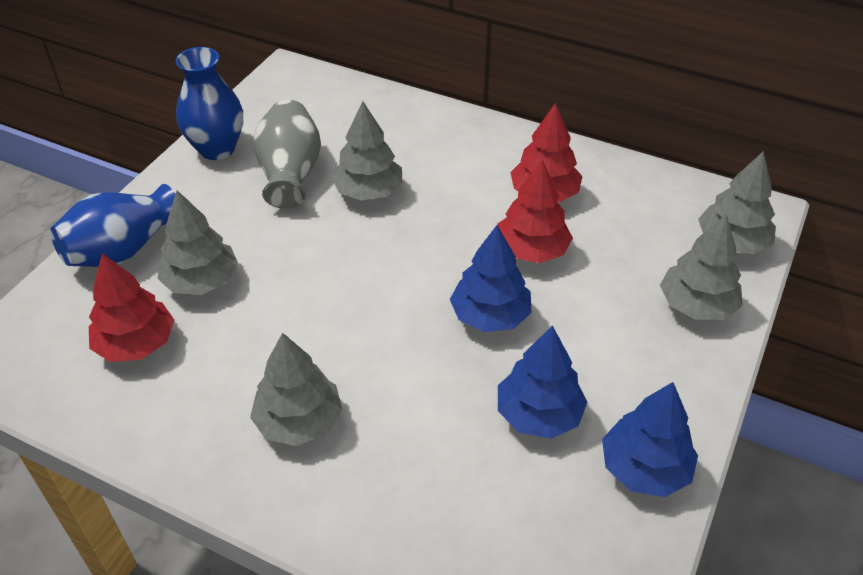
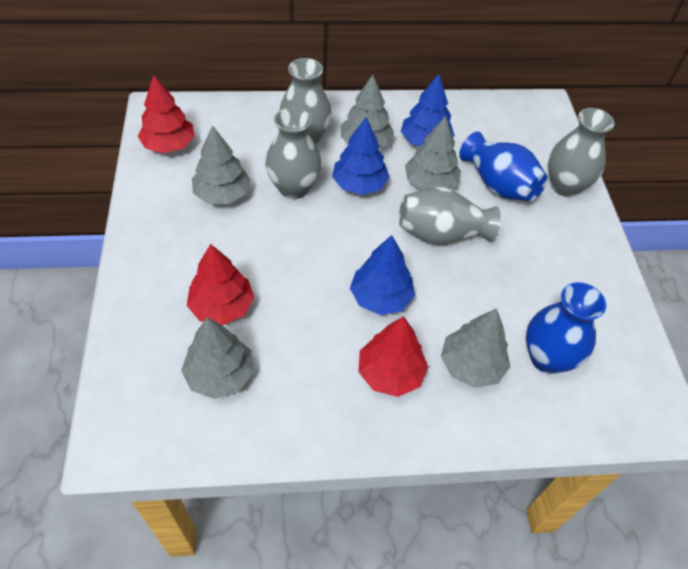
grey vase: 1 -> 4

